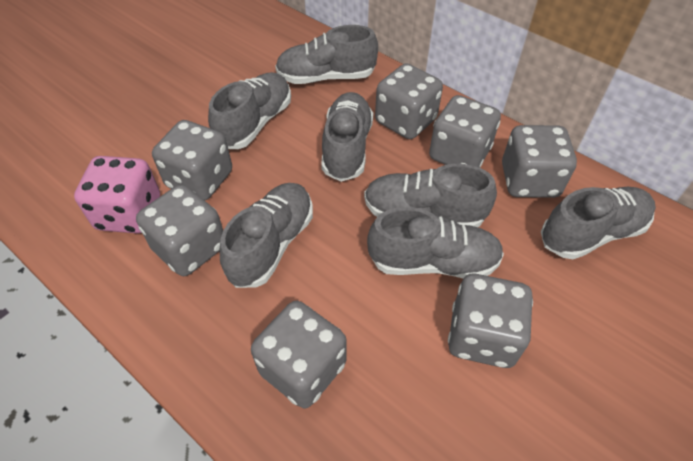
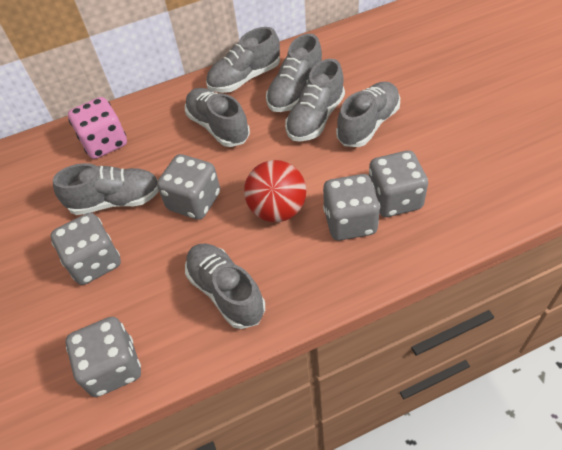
grey dice: 7 -> 5
red ball: 0 -> 1

